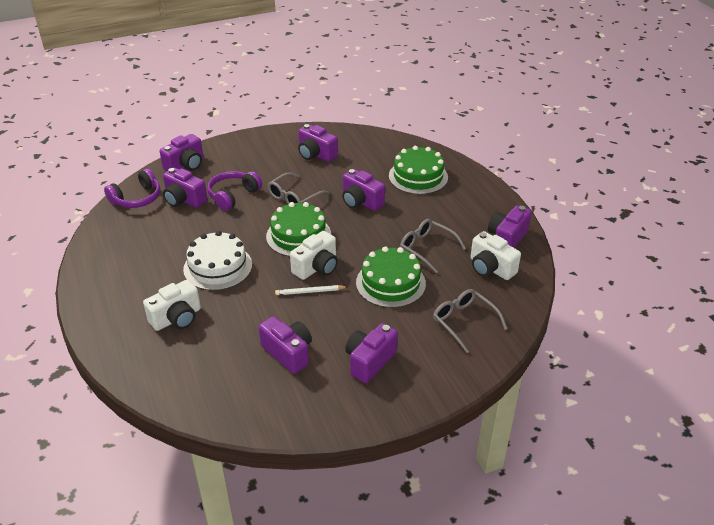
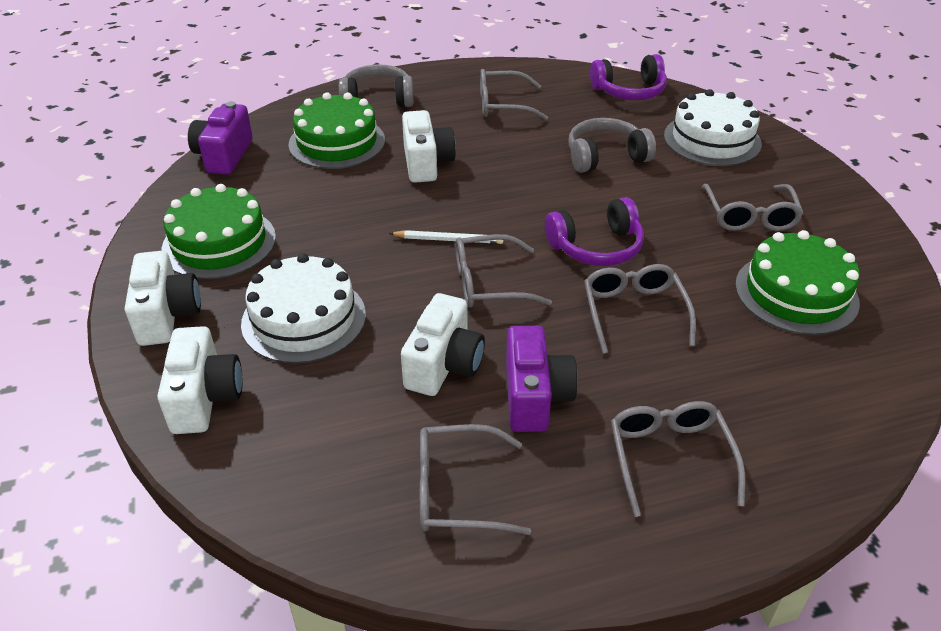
grey glasses: 3 -> 6
grey headphones: 0 -> 2
purple camera: 7 -> 2
white cake: 1 -> 2
white camera: 3 -> 4

